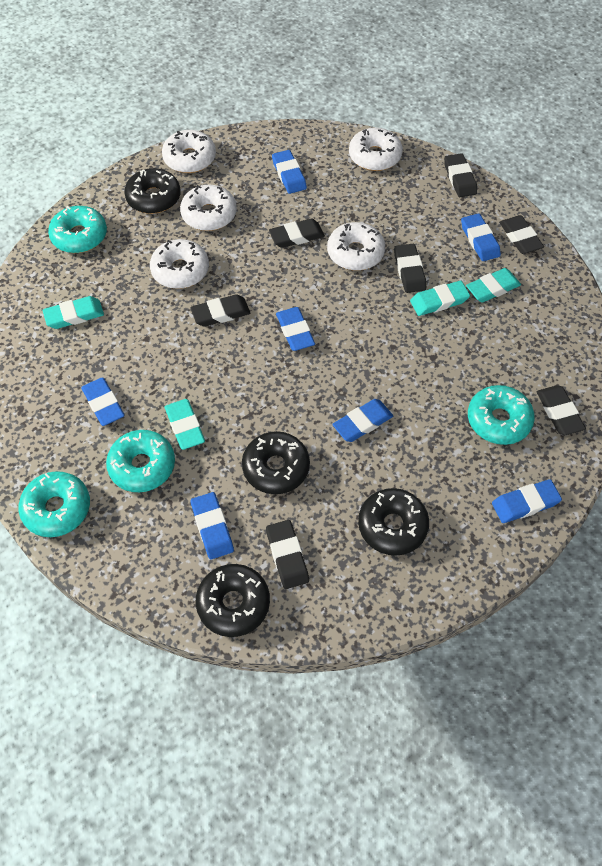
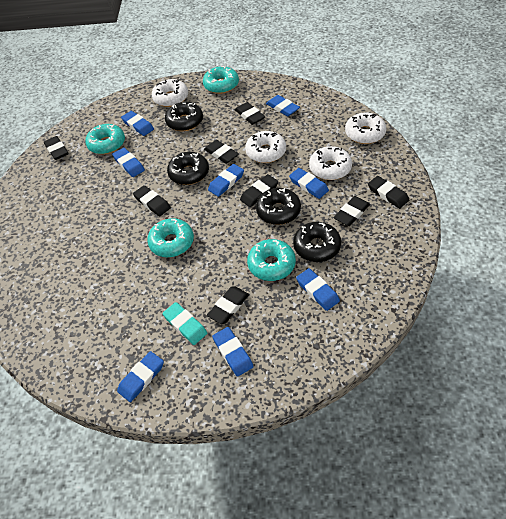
black eraser: 7 -> 8
blue eraser: 7 -> 8
turquoise eraser: 4 -> 1
white donut: 5 -> 4

